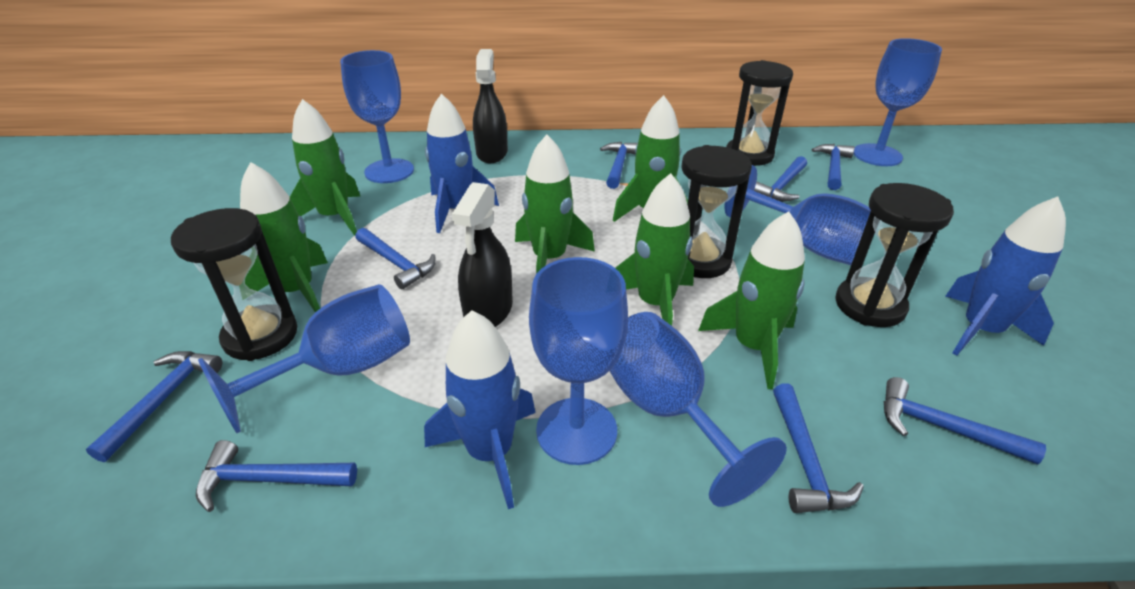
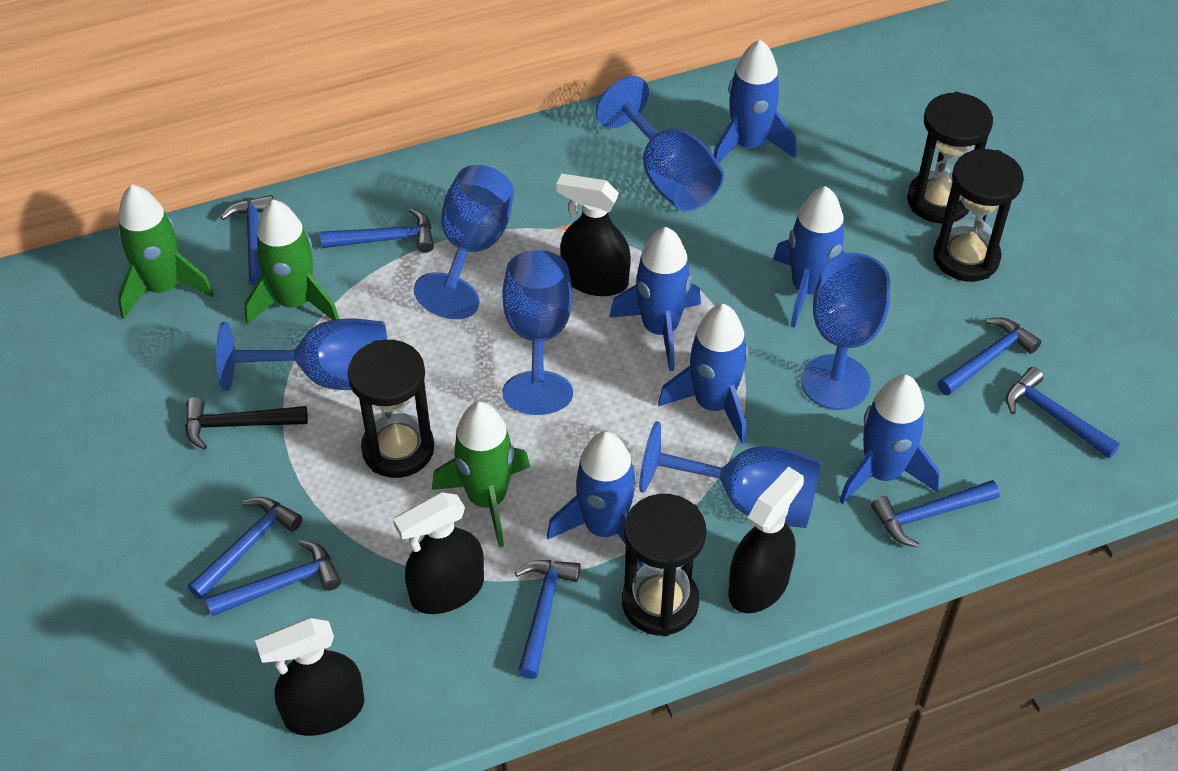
black hammer: 0 -> 1
black spray bottle: 2 -> 4
blue rocket: 3 -> 6
green rocket: 6 -> 3

